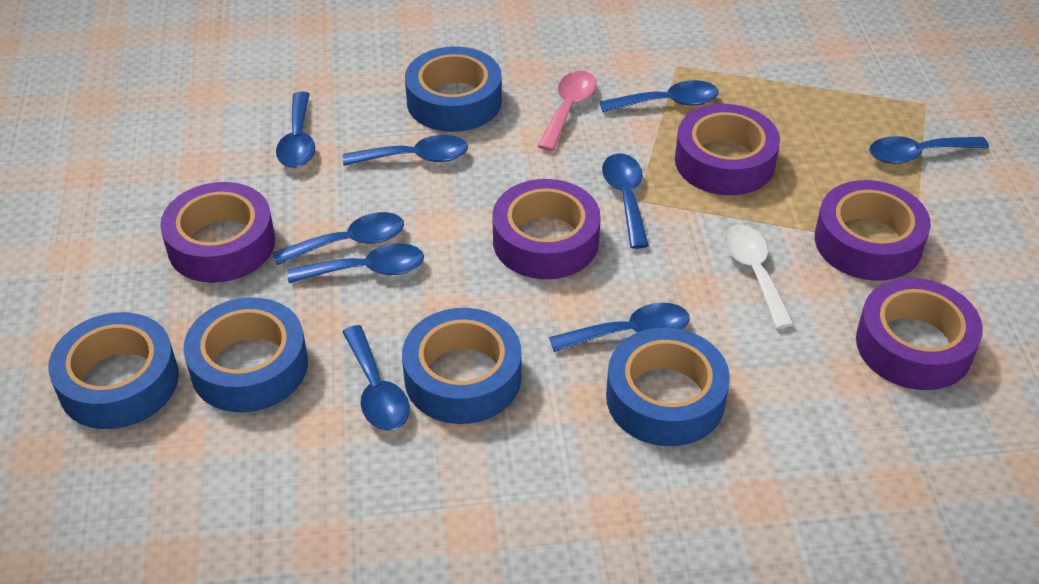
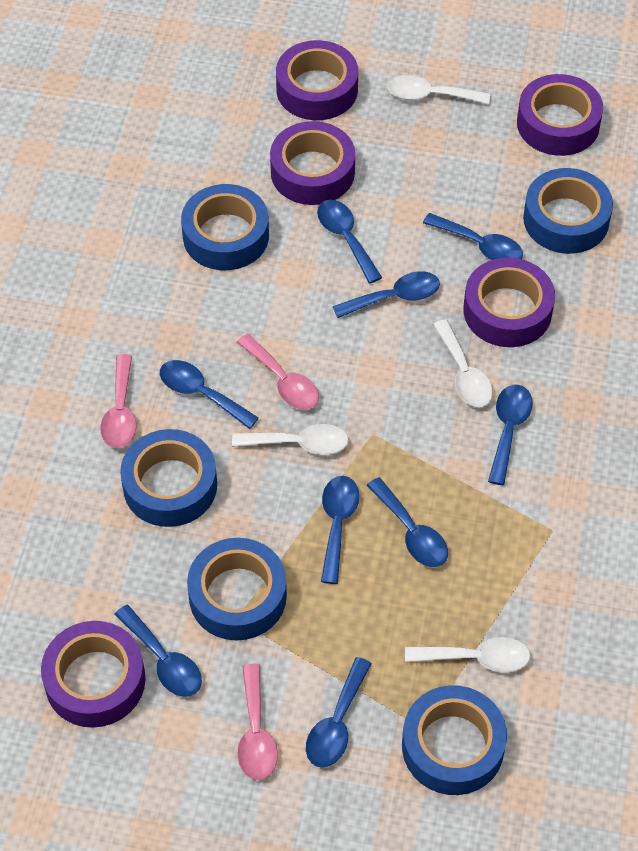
pink spoon: 1 -> 3
white spoon: 1 -> 4

